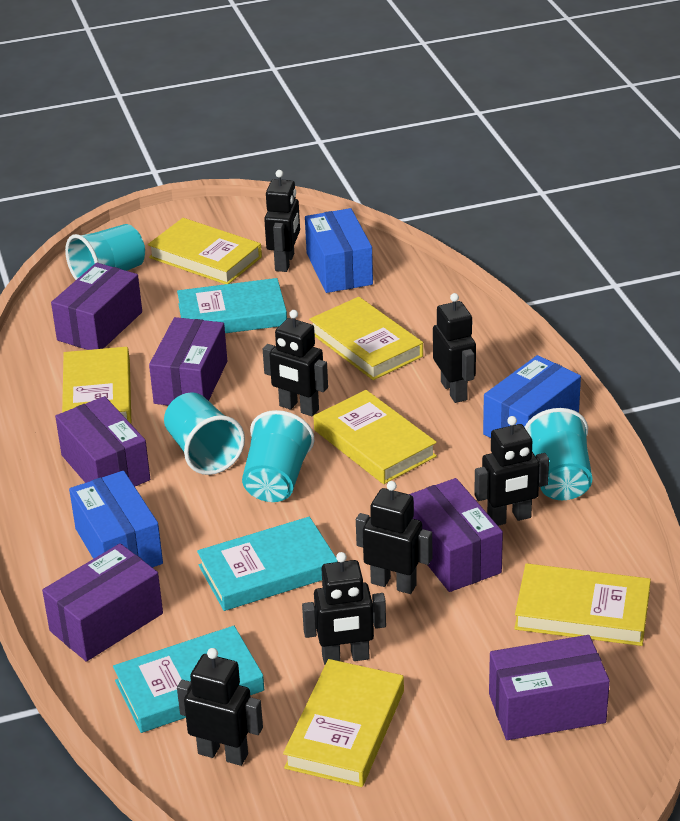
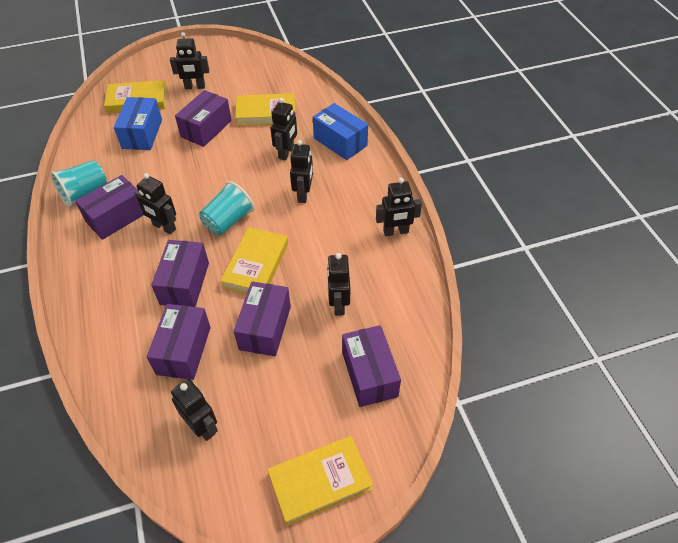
blue box: 3 -> 2
turquoise book: 3 -> 0
turquoise cup: 4 -> 2
yellow book: 6 -> 4

